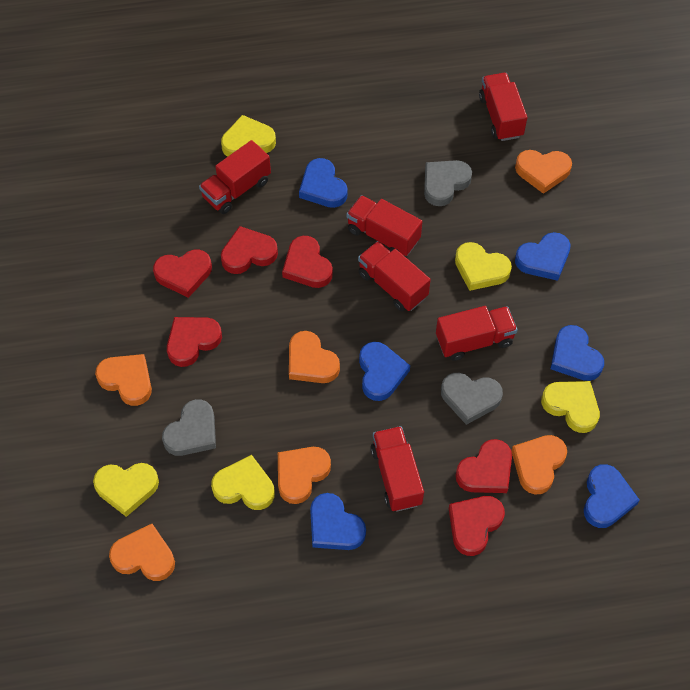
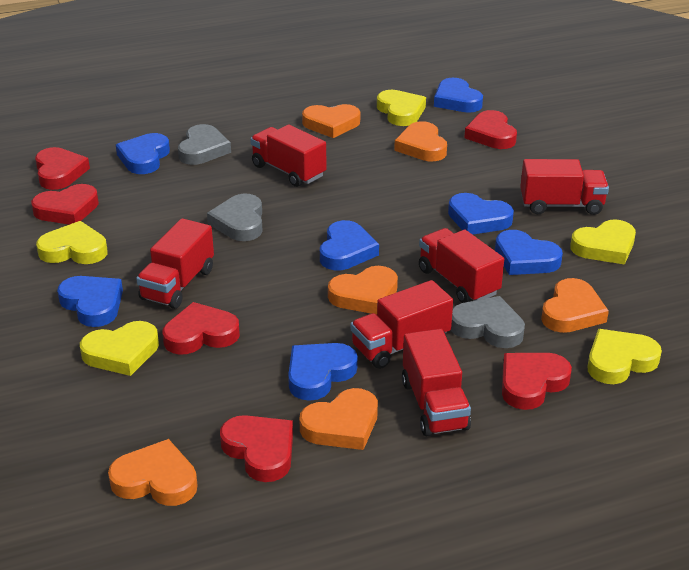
blue heart: 6 -> 7

